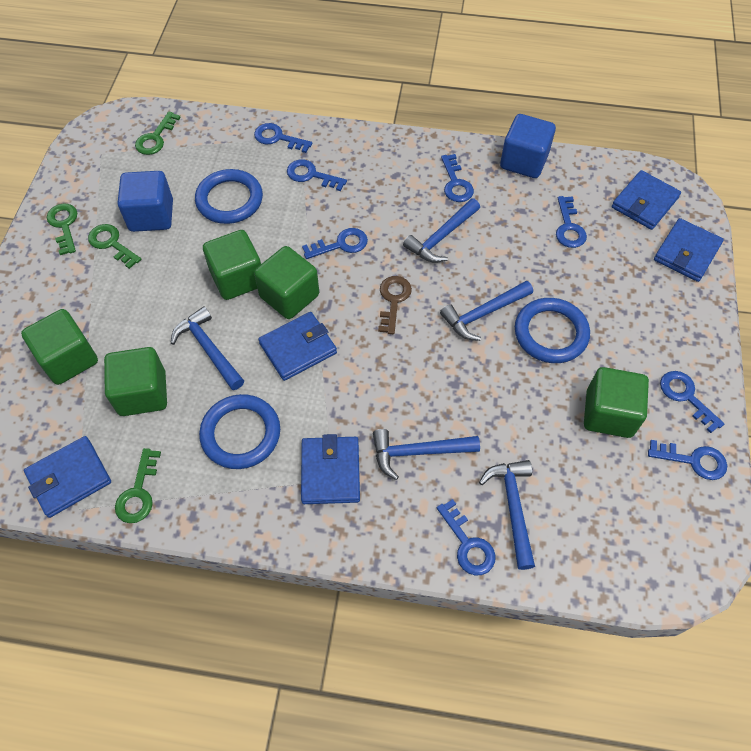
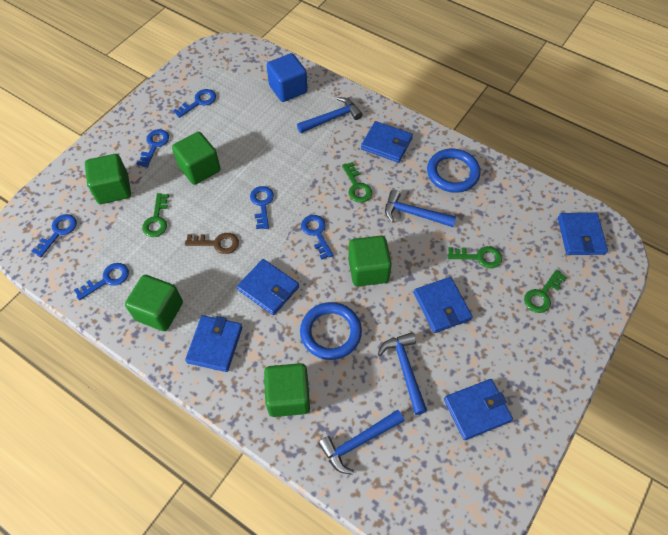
blue cube: 2 -> 1
blue hammer: 5 -> 4
blue key: 8 -> 6
blue ring: 3 -> 2
blue wallet: 5 -> 6

